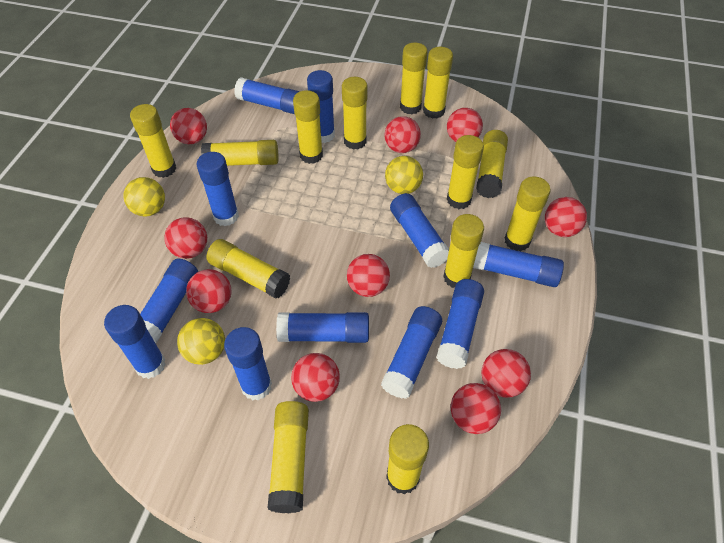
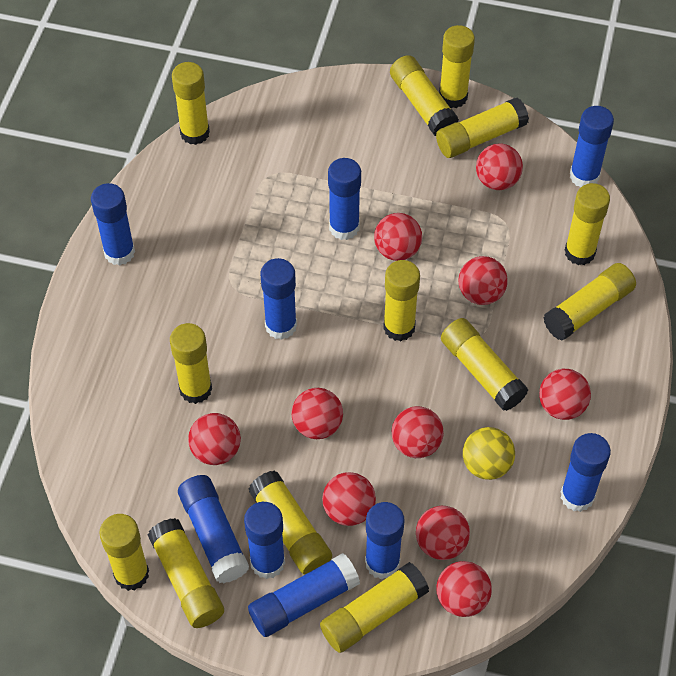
blue glue stick: 11 -> 9
yellow ball: 3 -> 1

